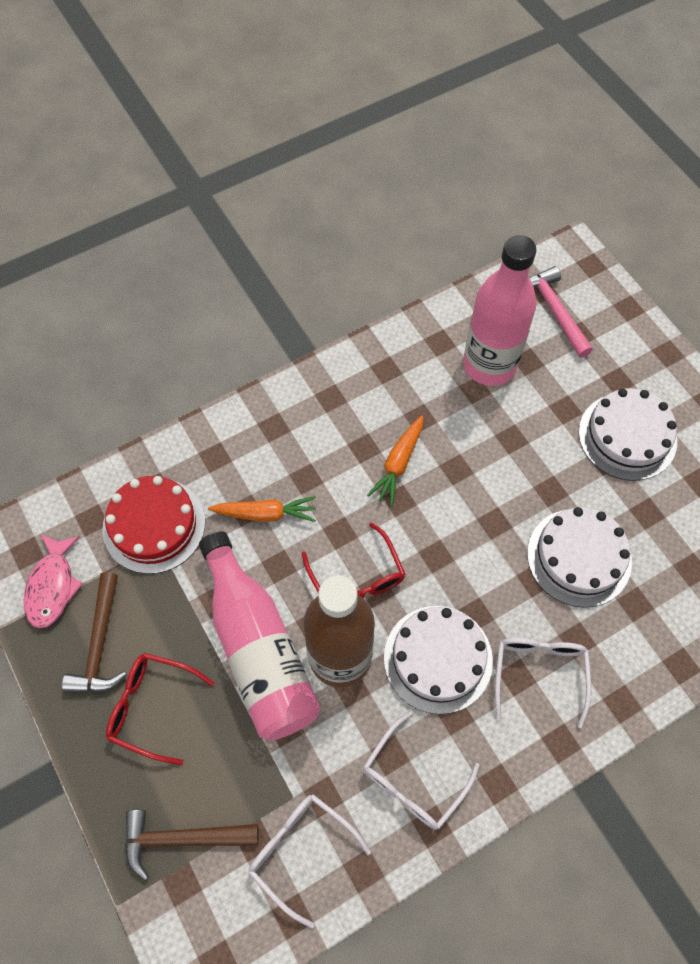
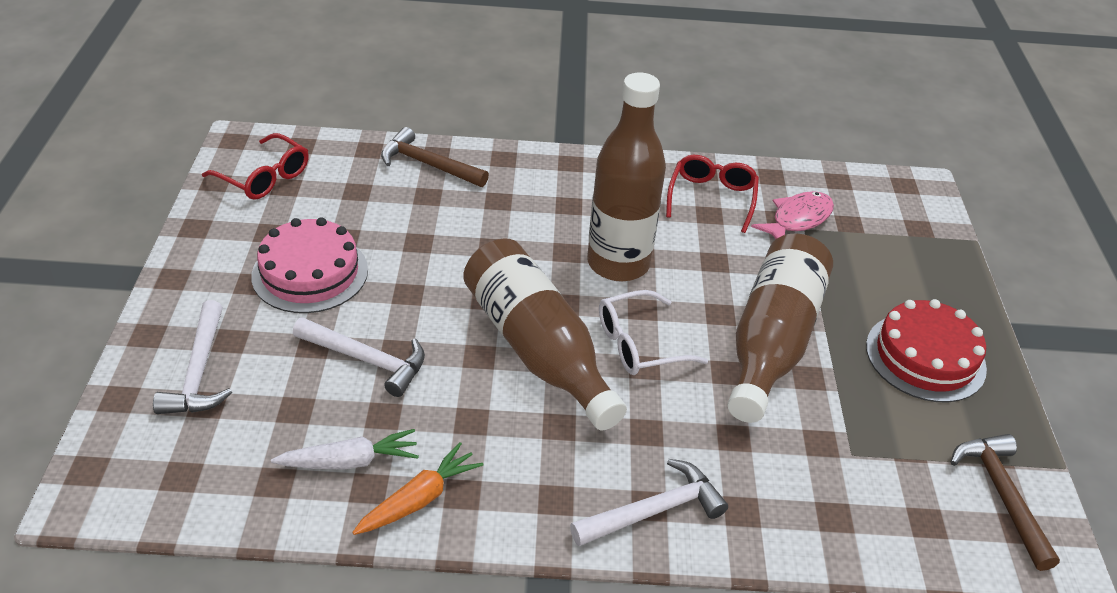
brown bottle: 1 -> 3
orange carrot: 2 -> 1
pink bottle: 2 -> 0
pink cake: 0 -> 1
pink hammer: 1 -> 0
white cake: 3 -> 0
white carrot: 0 -> 1
white glasses: 3 -> 1
white hammer: 0 -> 3

